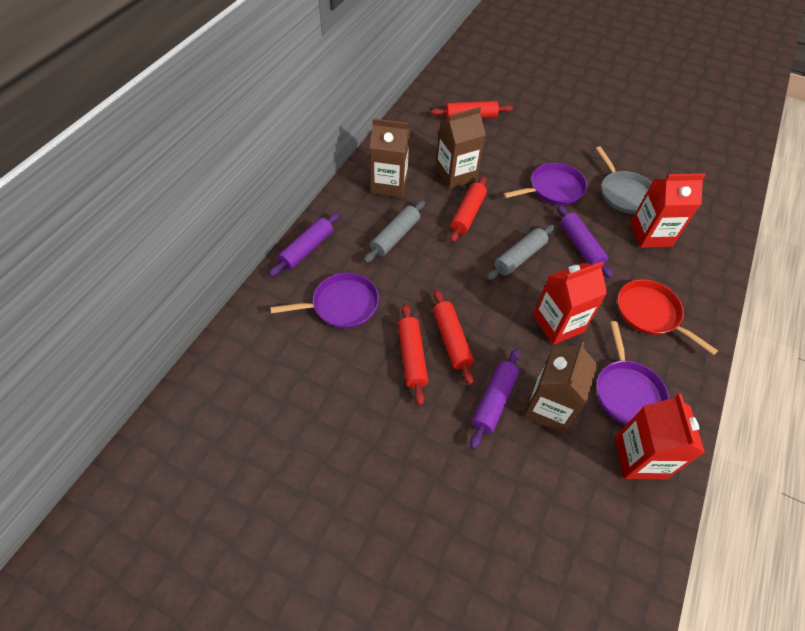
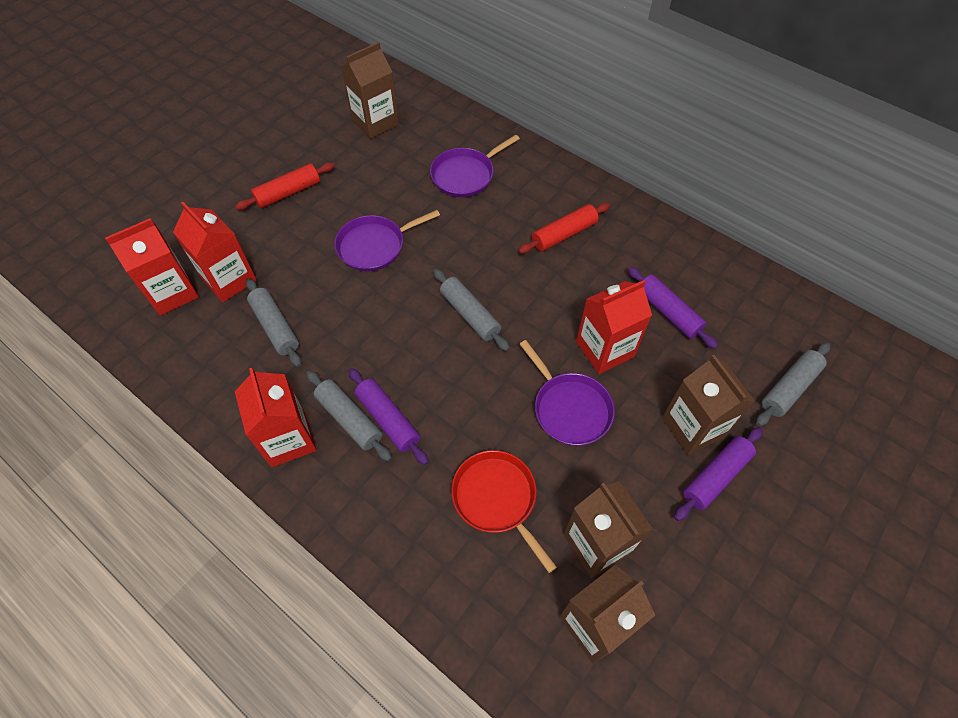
brown carton: 3 -> 4
grey pan: 1 -> 0
grey rolling pin: 2 -> 4
red carton: 3 -> 4
red rolling pin: 4 -> 2

